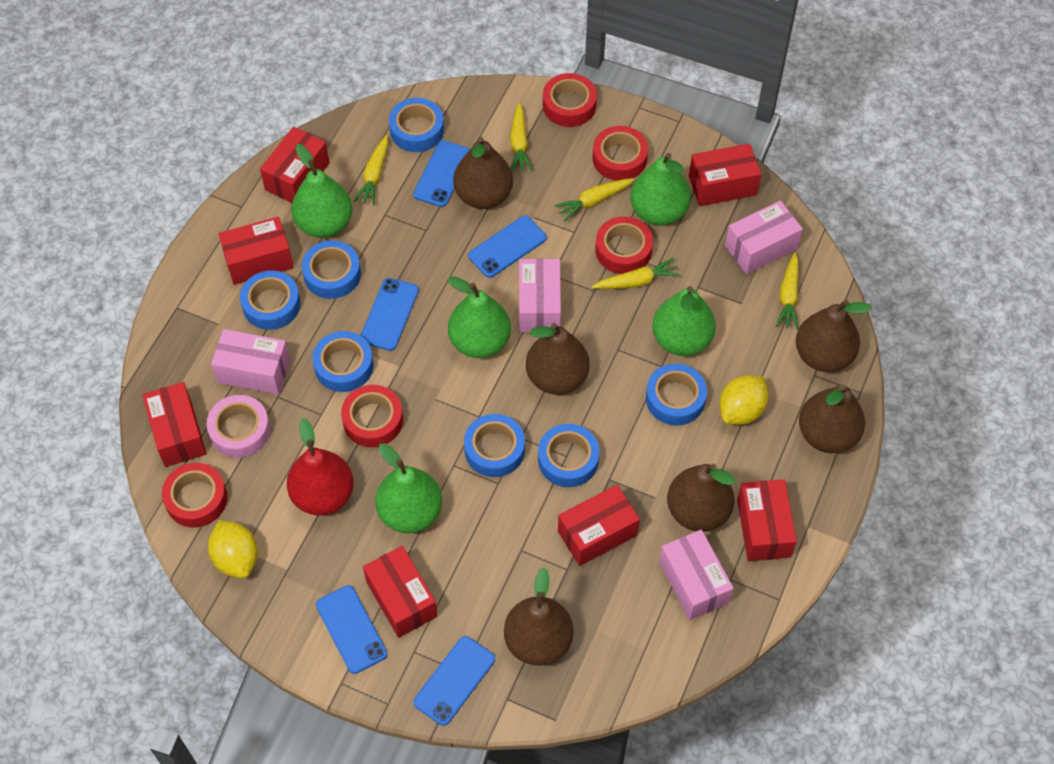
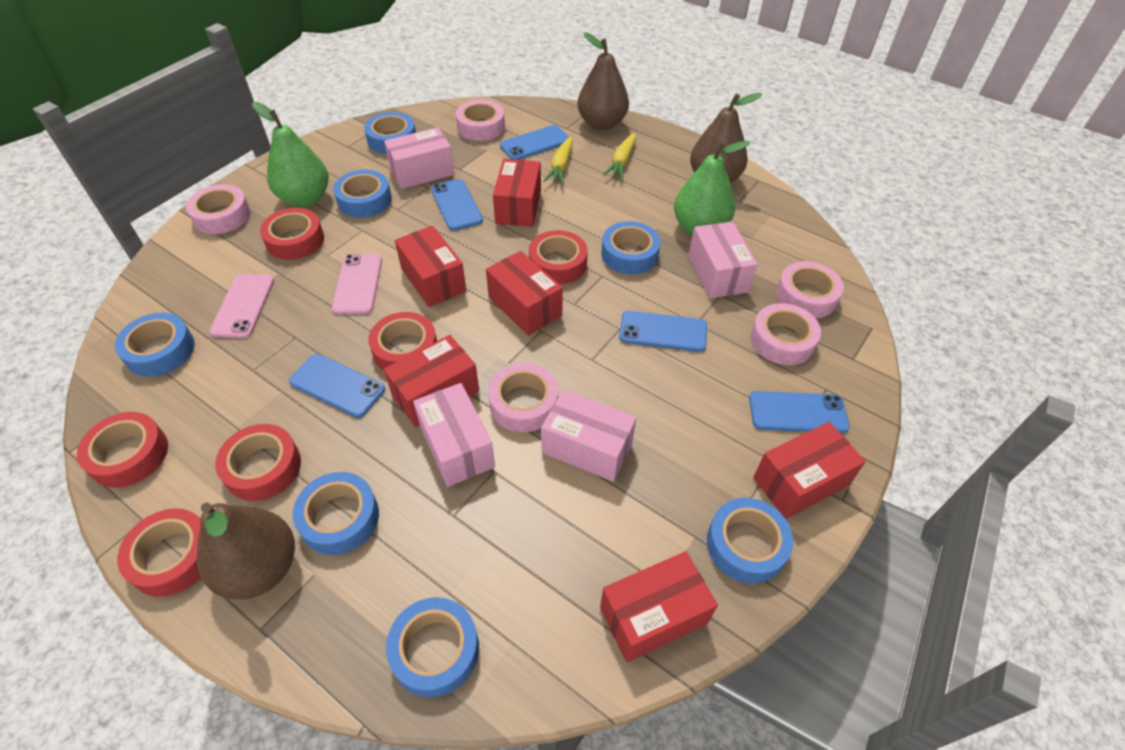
brown pear: 6 -> 3
green pear: 5 -> 2
pink phone: 0 -> 2
pink tape: 1 -> 5
red box: 7 -> 6
red pear: 1 -> 0
red tape: 5 -> 6
yellow carrot: 5 -> 2
yellow lemon: 2 -> 0

